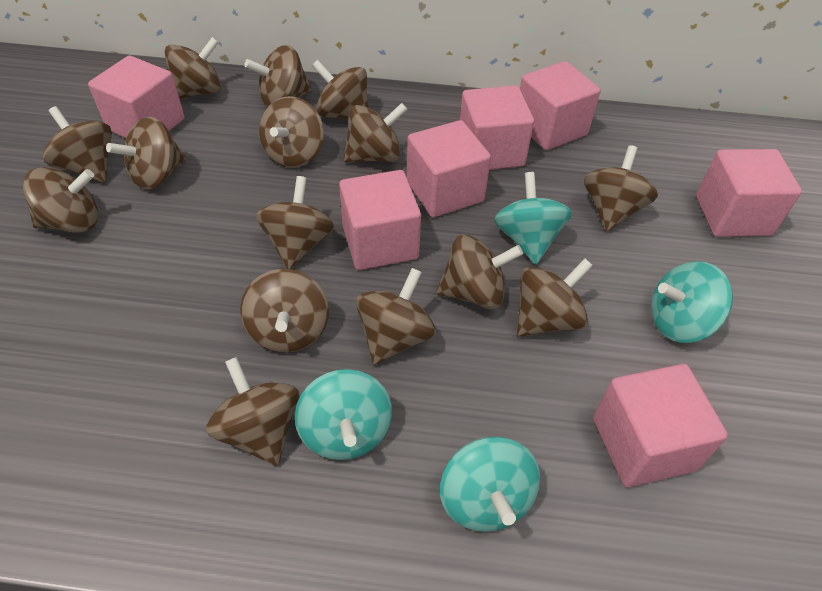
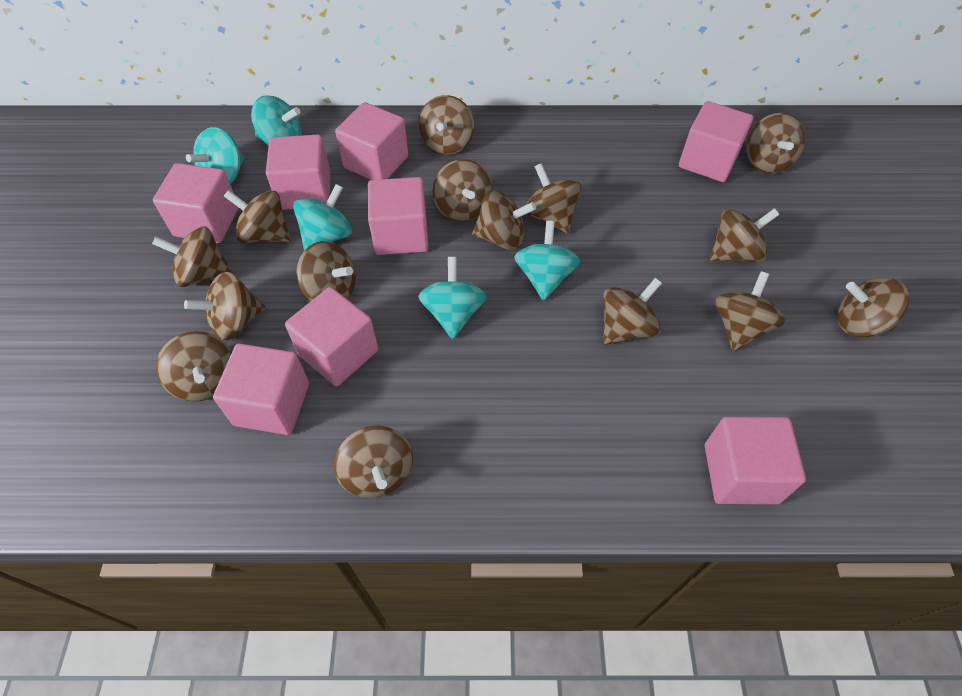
pink cube: 7 -> 8
turquoise spinning top: 4 -> 5

